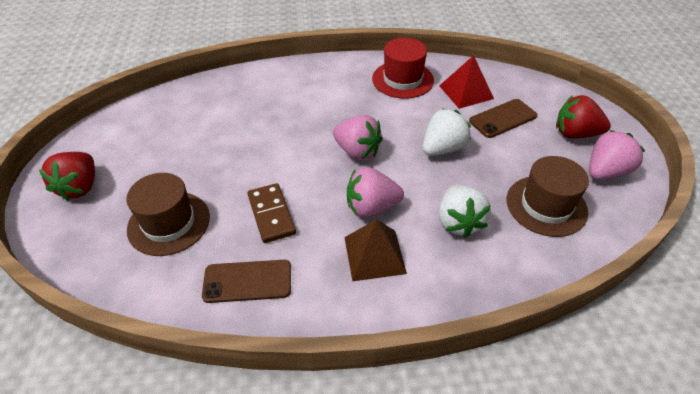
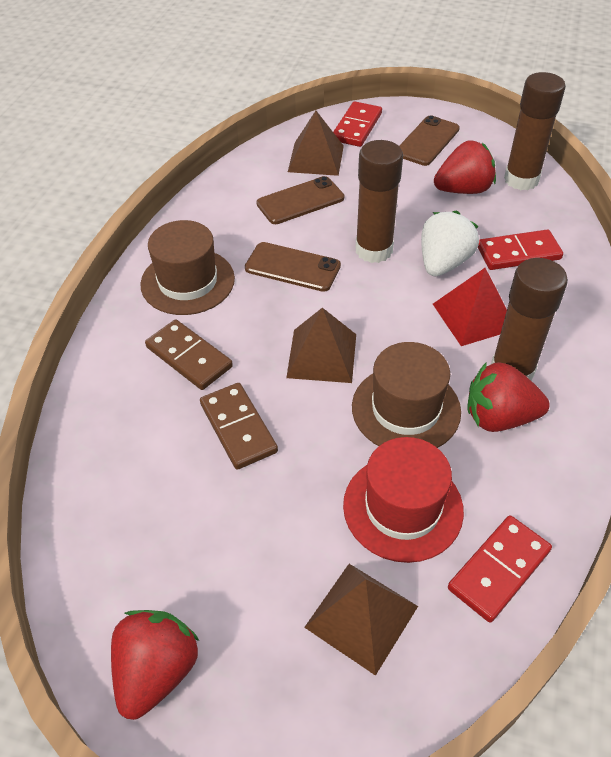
brown domino: 1 -> 2
brown glue stick: 0 -> 3
brown phone: 2 -> 3
brown pyramid: 1 -> 3
pink strawberry: 3 -> 0
red domino: 0 -> 3
red strawberry: 2 -> 3
white strawberry: 2 -> 1

